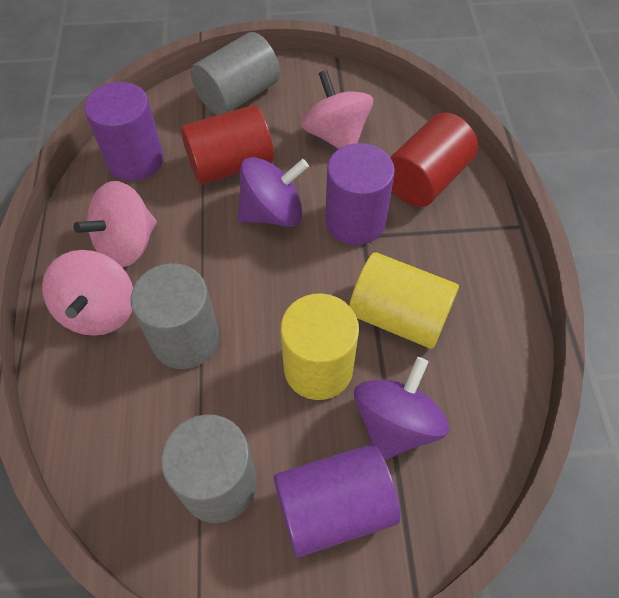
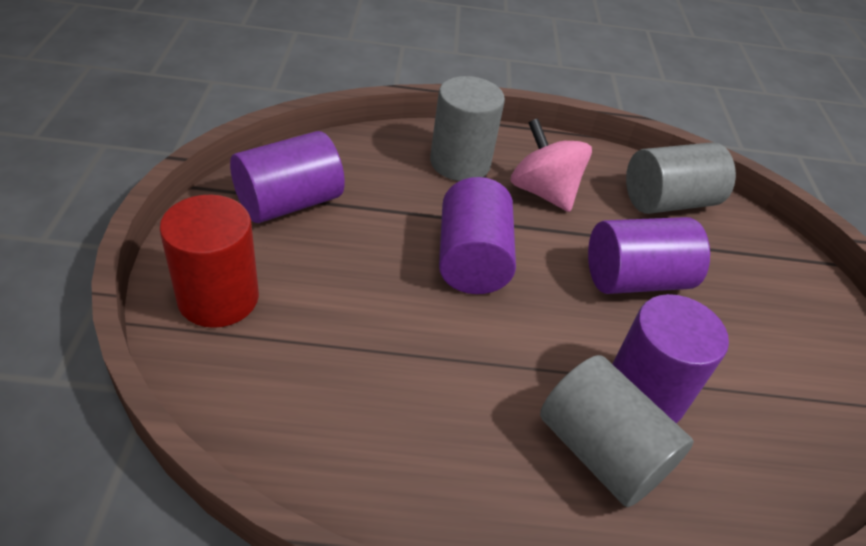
pink spinning top: 3 -> 1
purple cylinder: 3 -> 4
purple spinning top: 2 -> 0
red cylinder: 2 -> 1
yellow cylinder: 2 -> 0

